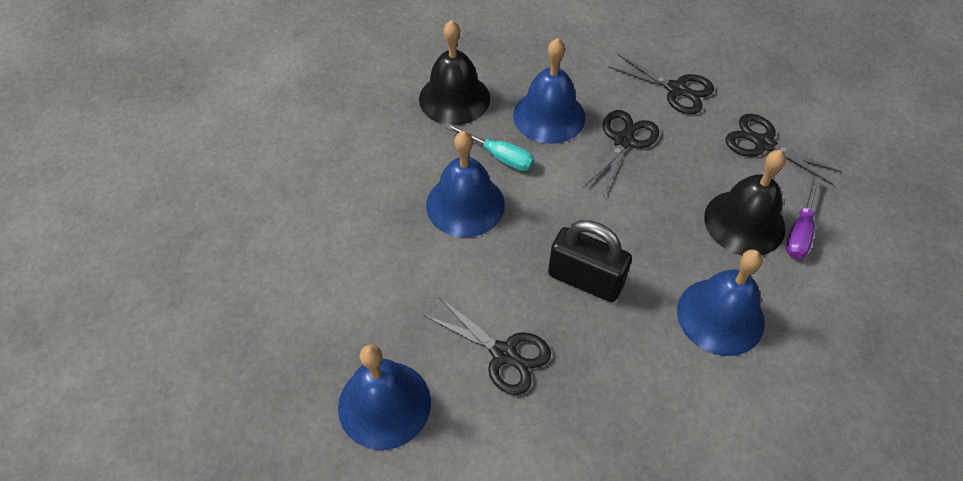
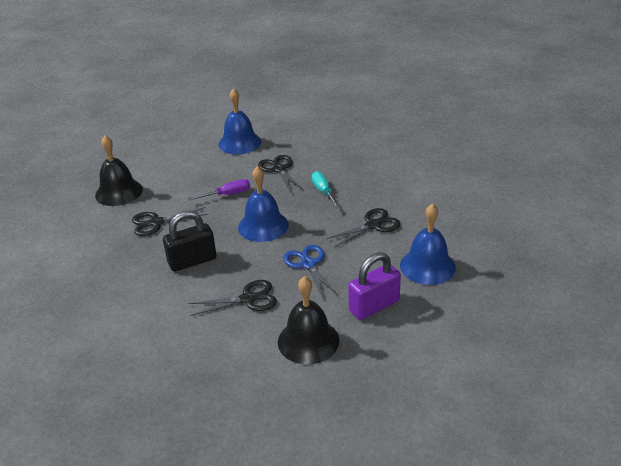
blue bell: 4 -> 3
blue scissors: 0 -> 1
purple padlock: 0 -> 1

